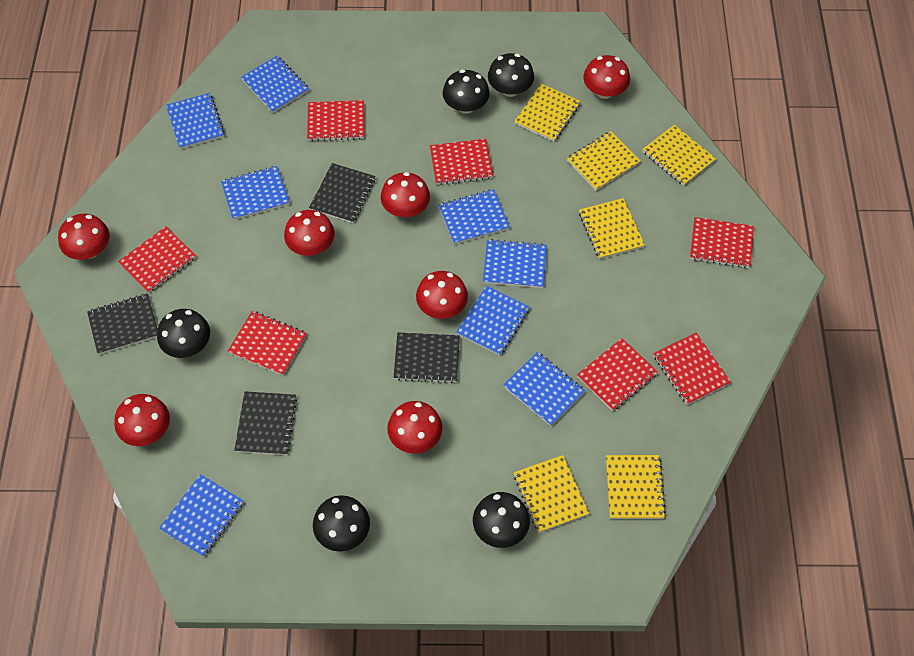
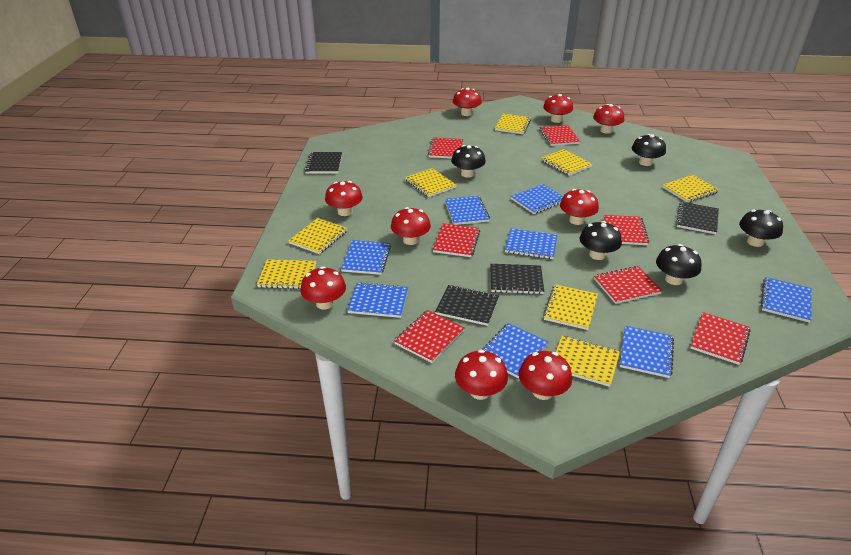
red mushroom: 7 -> 9
yellow notebook: 6 -> 8

